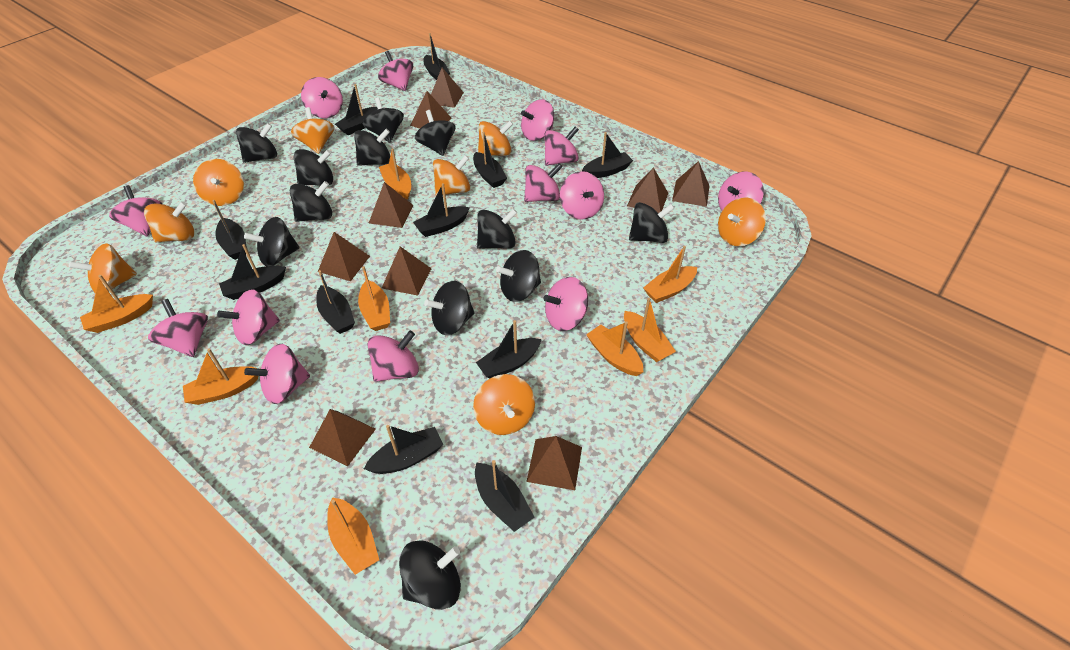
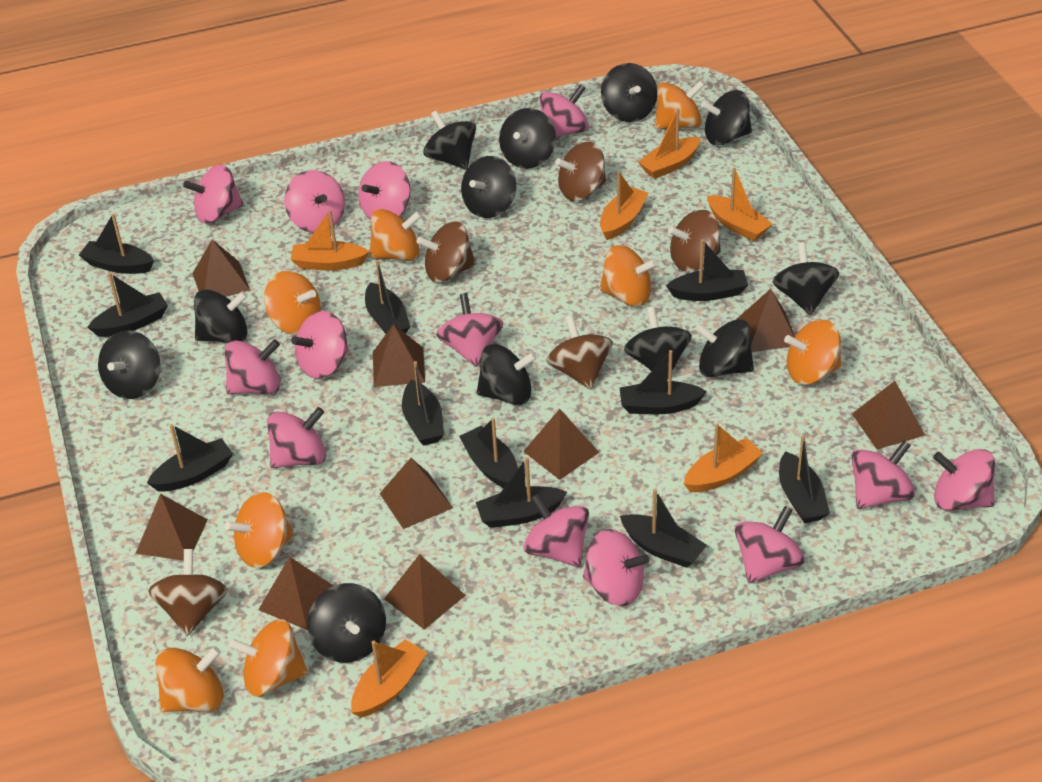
brown spinning top: 0 -> 5
orange boat: 8 -> 6

